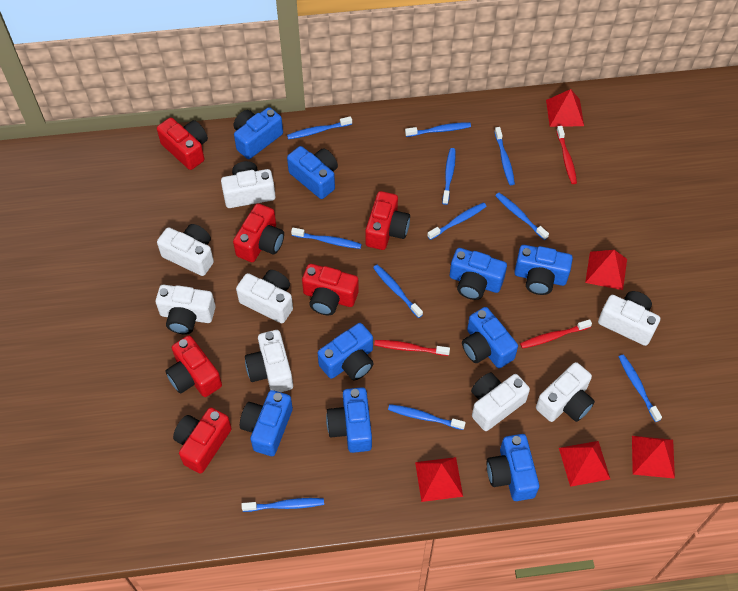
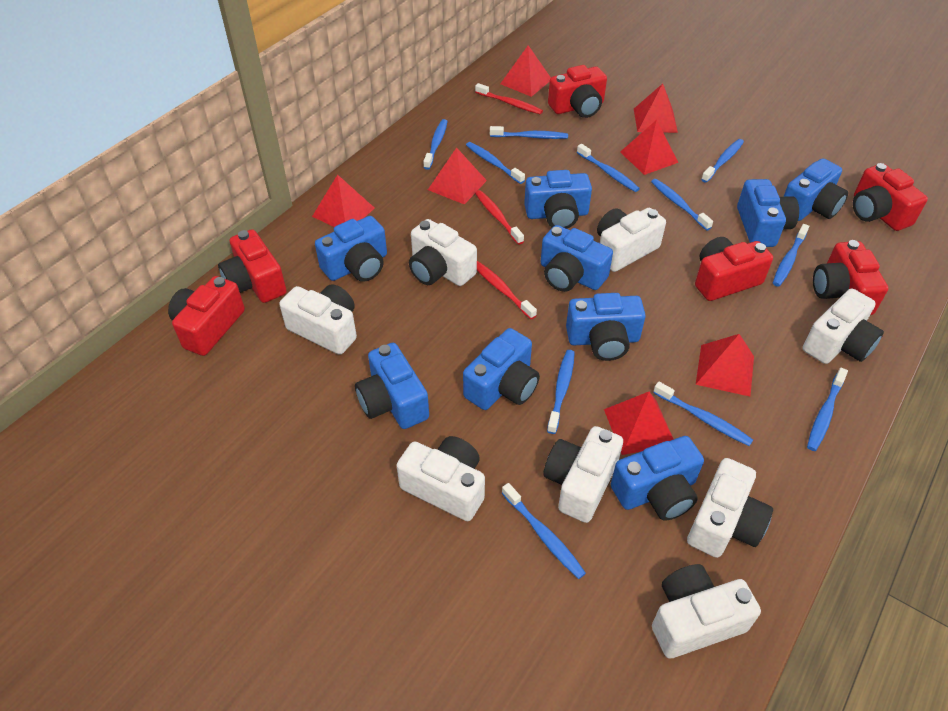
red pyramid: 5 -> 7

